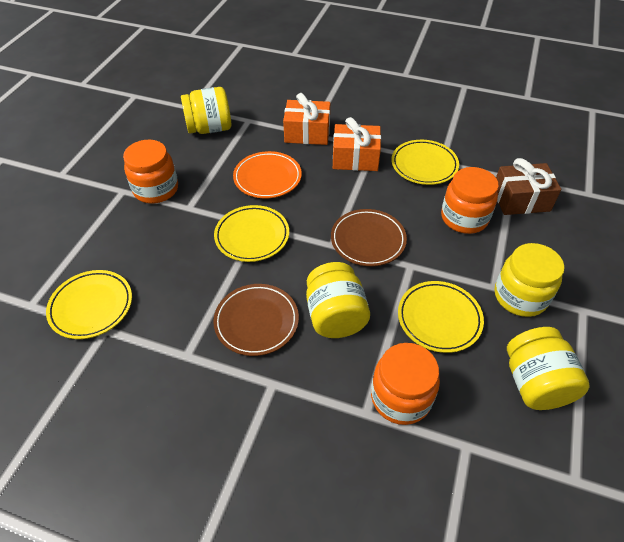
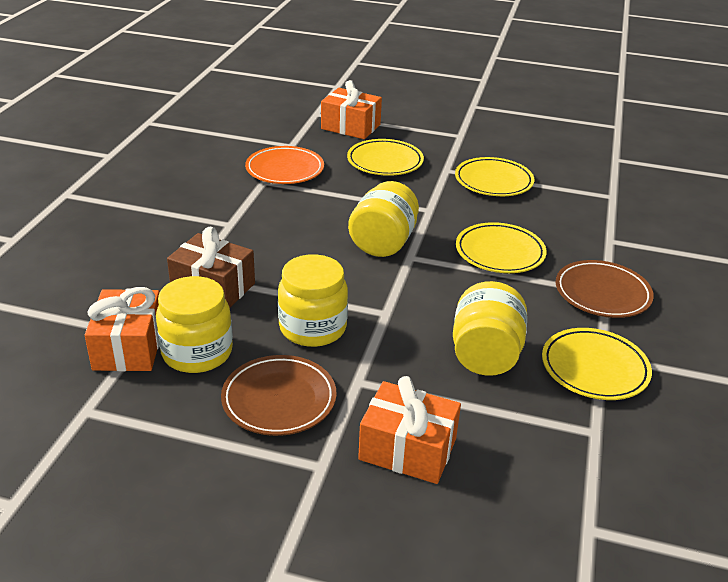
orange gift: 2 -> 3
orange jar: 3 -> 0

